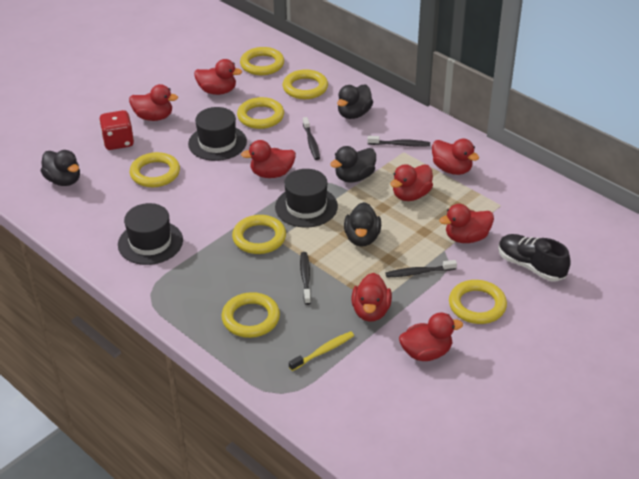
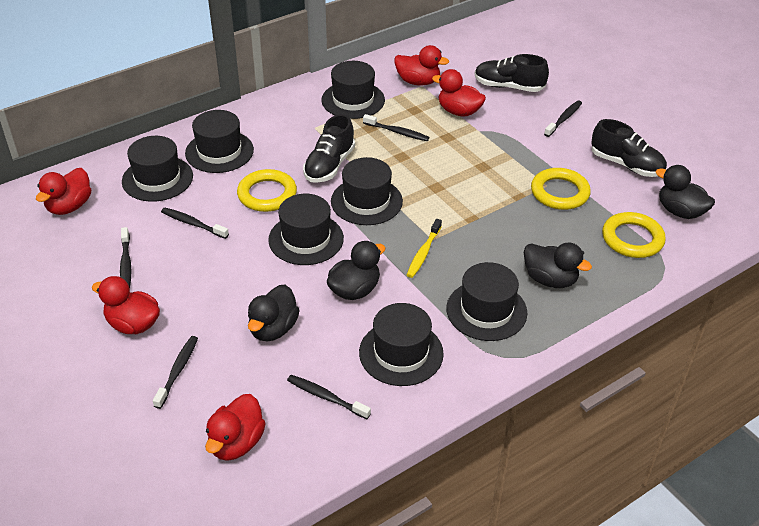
black hat: 3 -> 7
black shoe: 1 -> 3
black toothbrush: 4 -> 6
red dice: 1 -> 0
red duck: 8 -> 5
yellow ring: 7 -> 3

